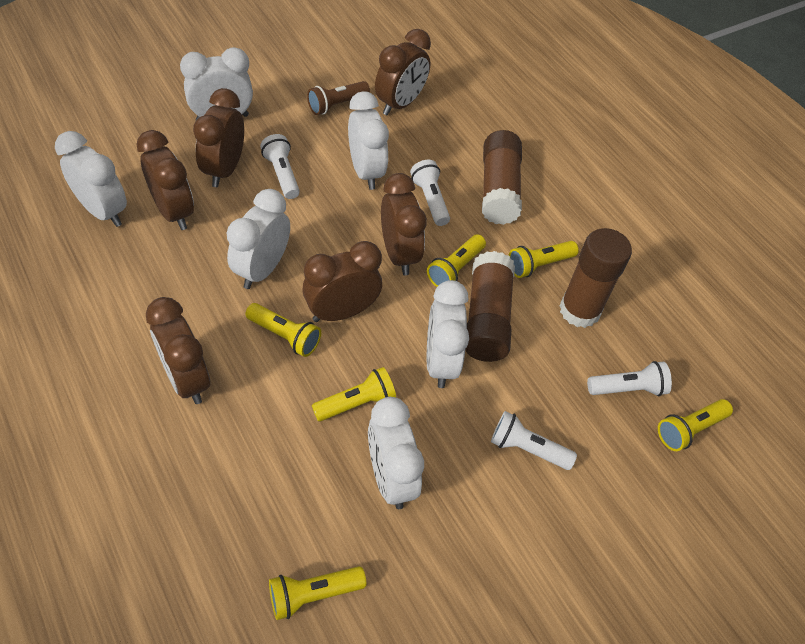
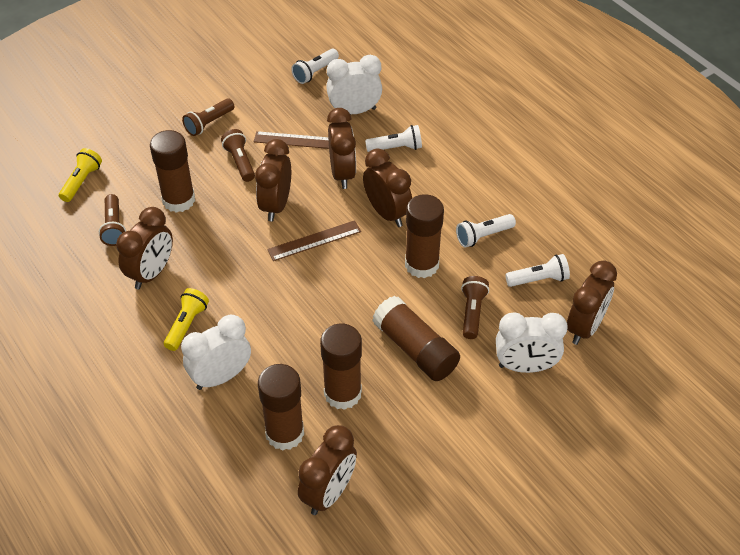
brown flashlight: 1 -> 4
brown glue stick: 3 -> 5
brown ruler: 0 -> 2
white clock: 6 -> 3
yellow flashlight: 6 -> 2

